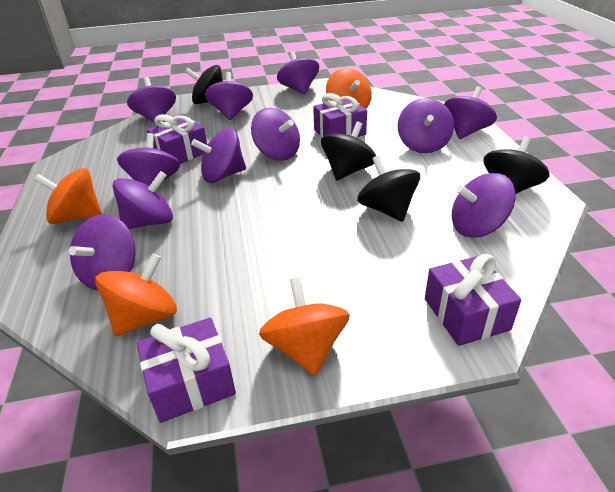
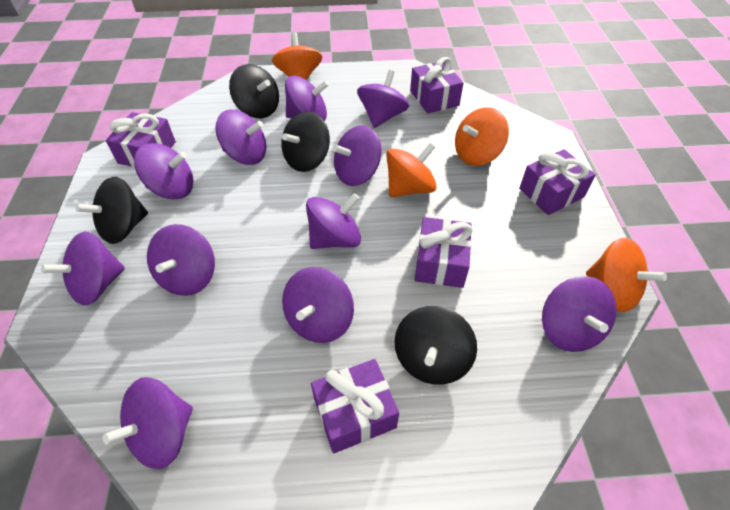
purple gift: 4 -> 5

